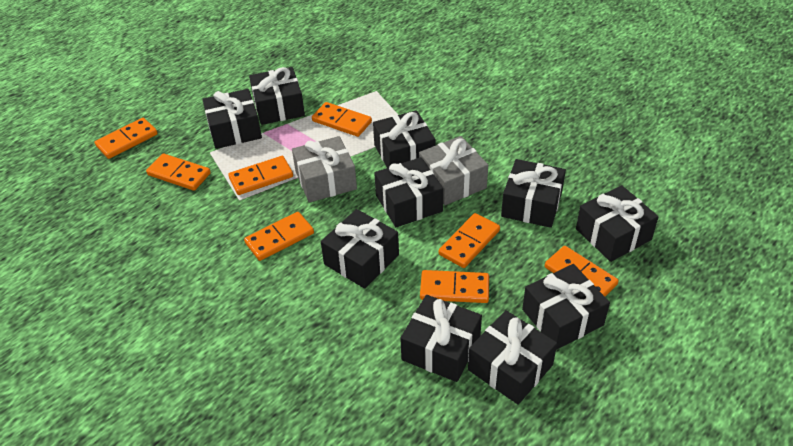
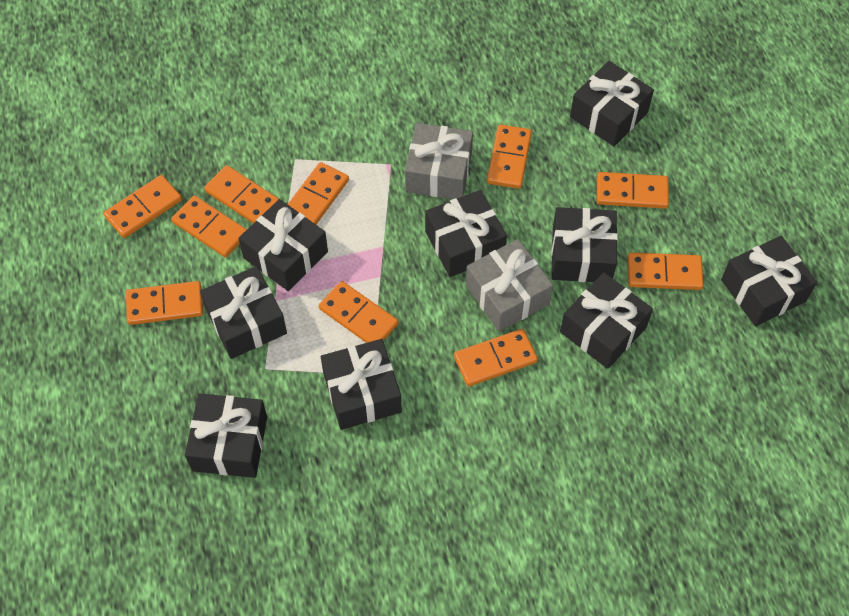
black gift: 10 -> 9
orange domino: 8 -> 10

